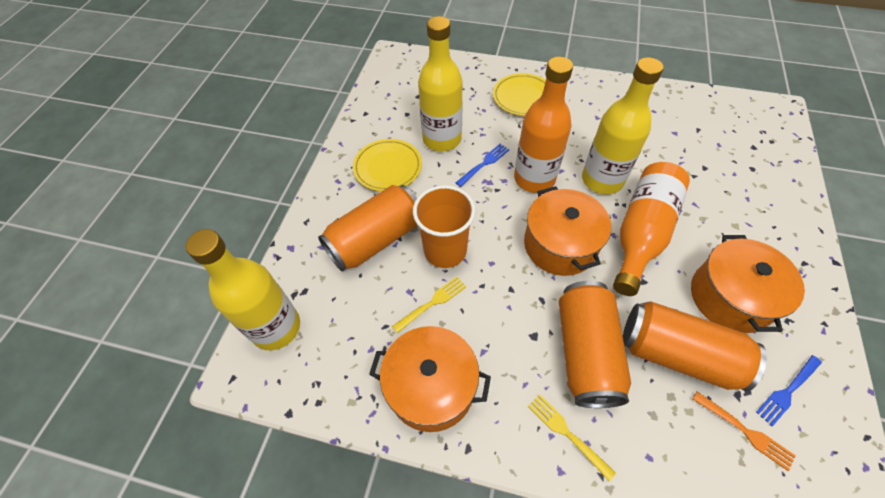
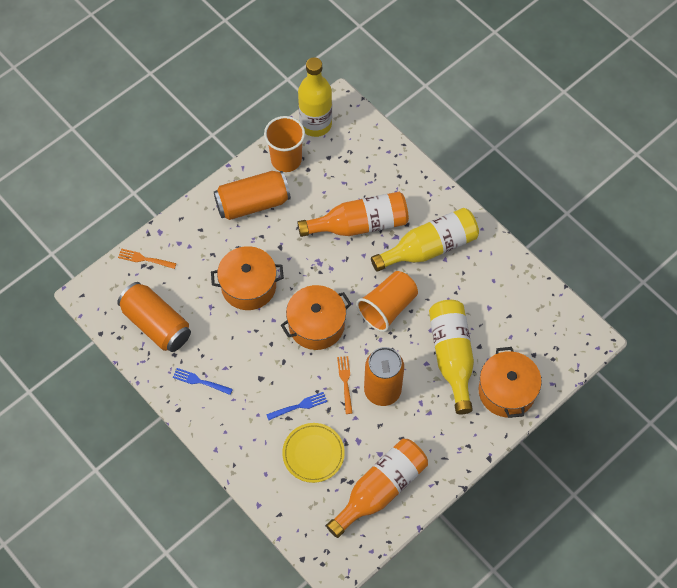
orange cup: 1 -> 2
orange fork: 1 -> 2
yellow fork: 2 -> 0
yellow plate: 2 -> 1

